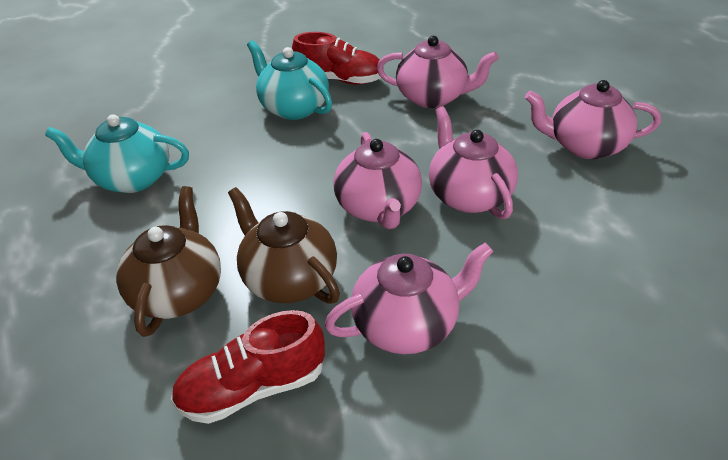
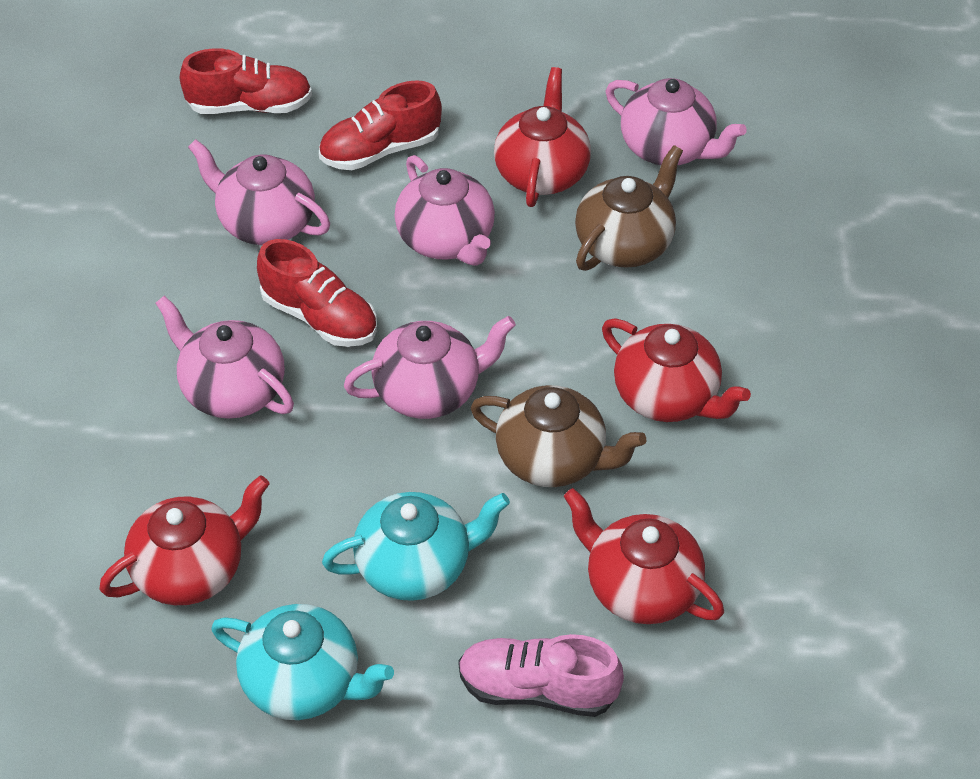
pink shoe: 0 -> 1
red shoe: 2 -> 3
red teapot: 0 -> 4

